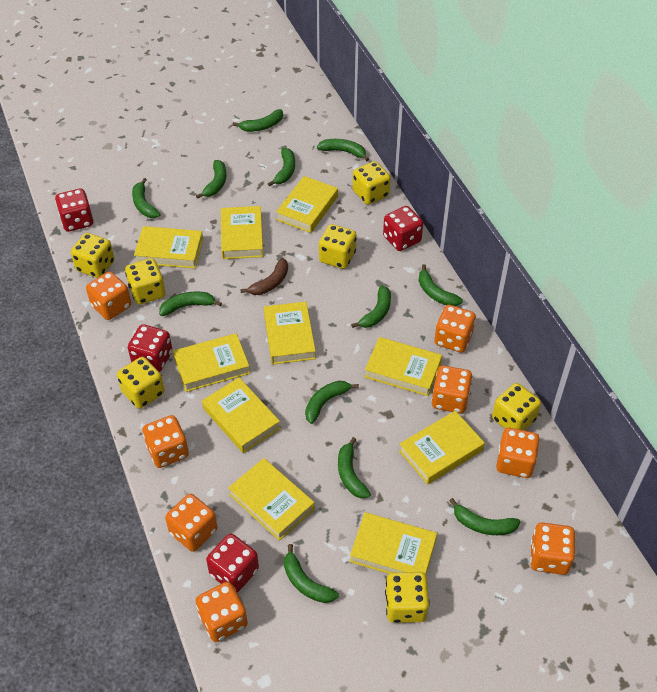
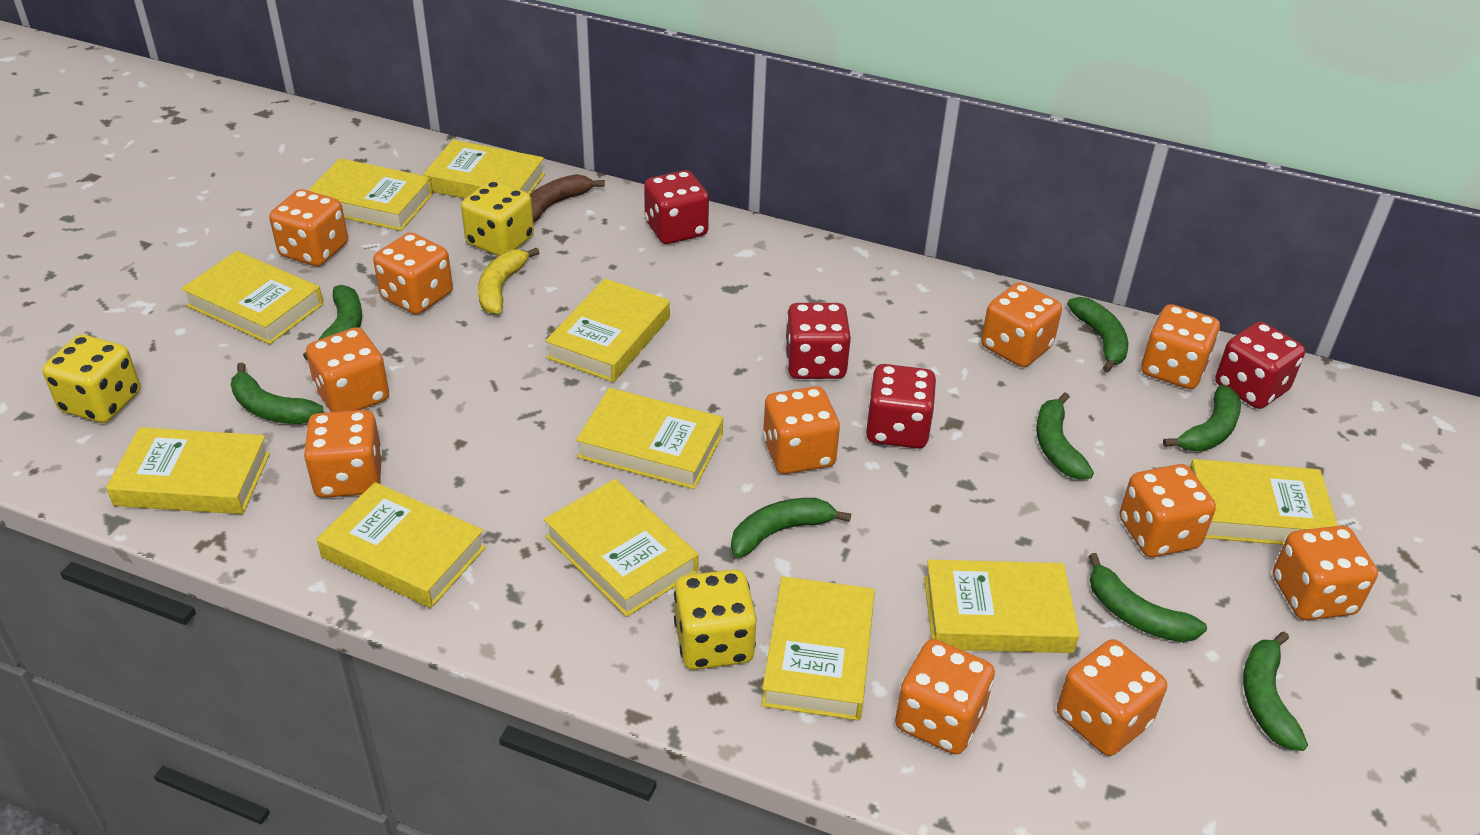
green banana: 12 -> 8
orange dice: 8 -> 11
yellow banana: 0 -> 1
yellow book: 10 -> 11
yellow dice: 7 -> 3

